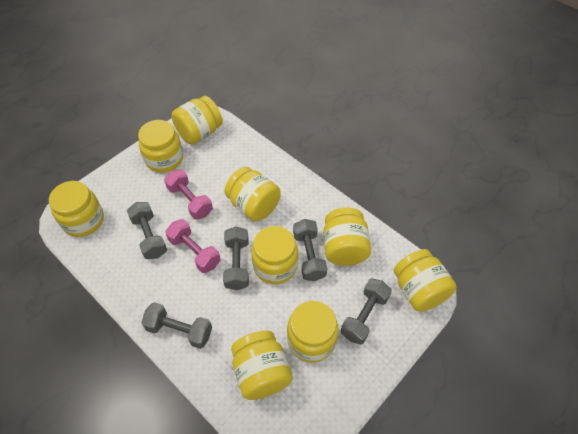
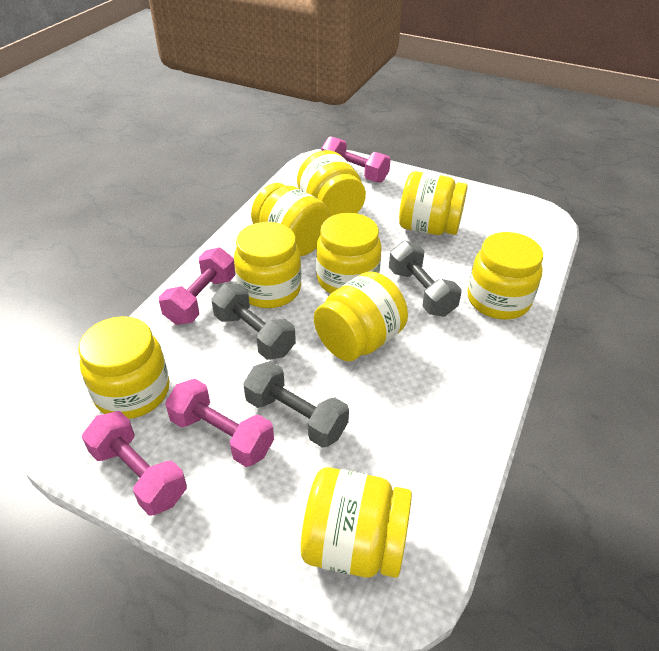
grey dumbbell: 5 -> 3
pink dumbbell: 2 -> 4

